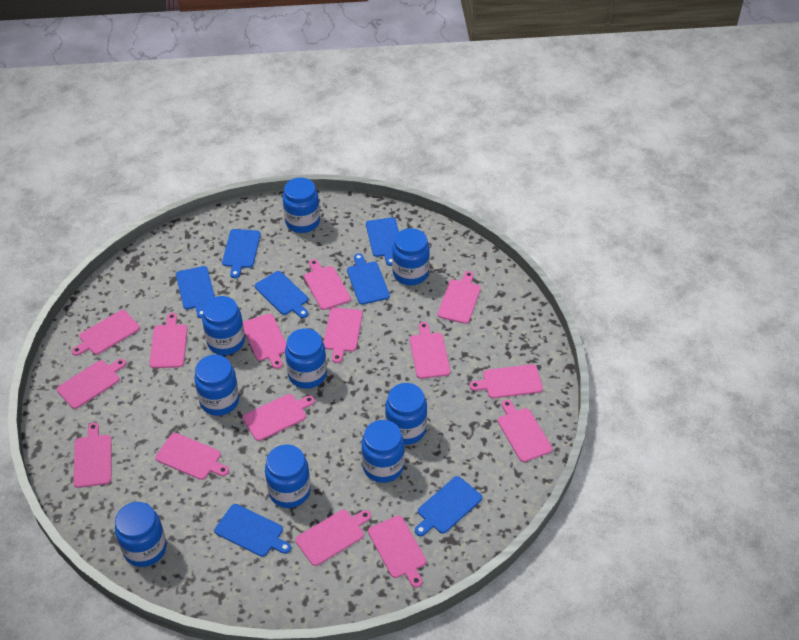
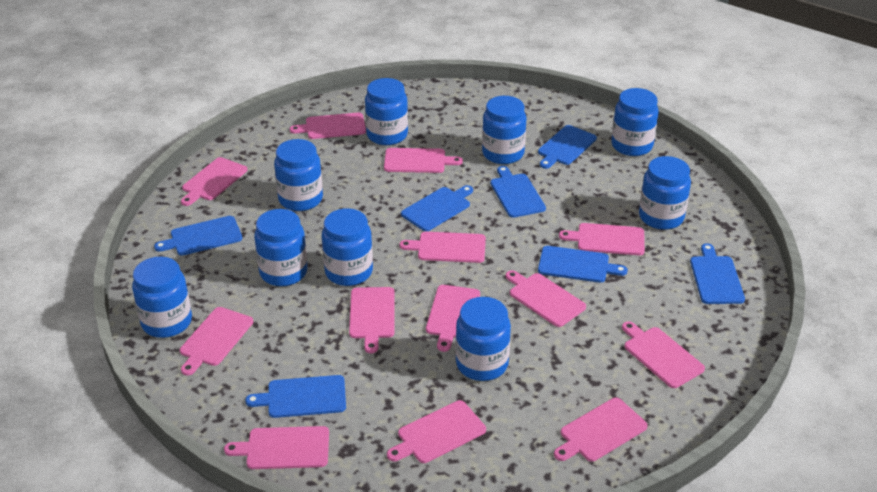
pink cutting board: 15 -> 13

